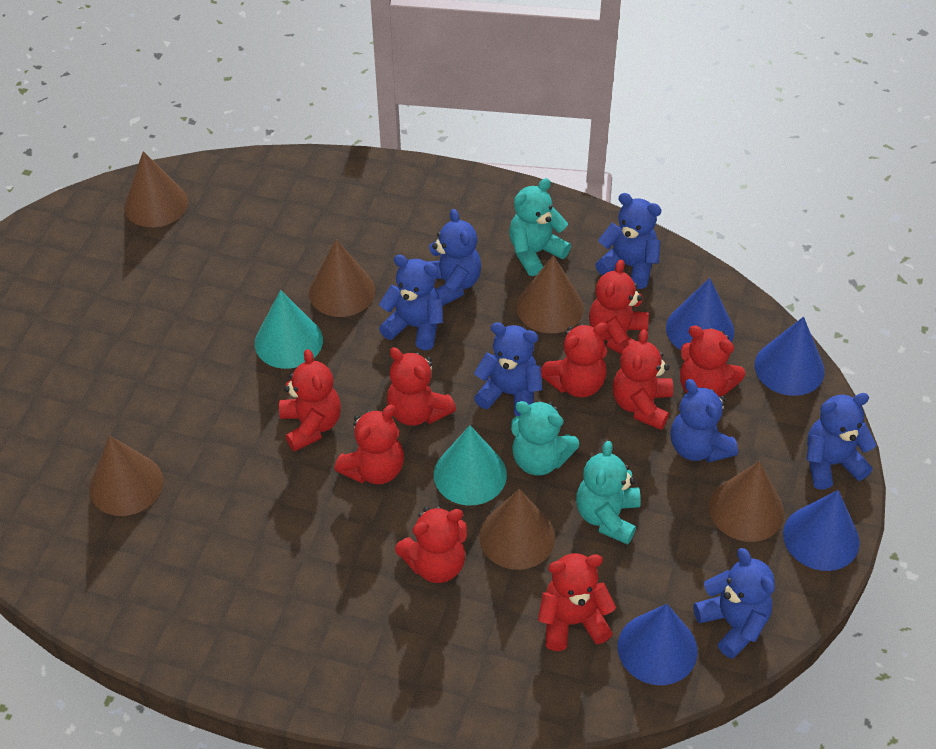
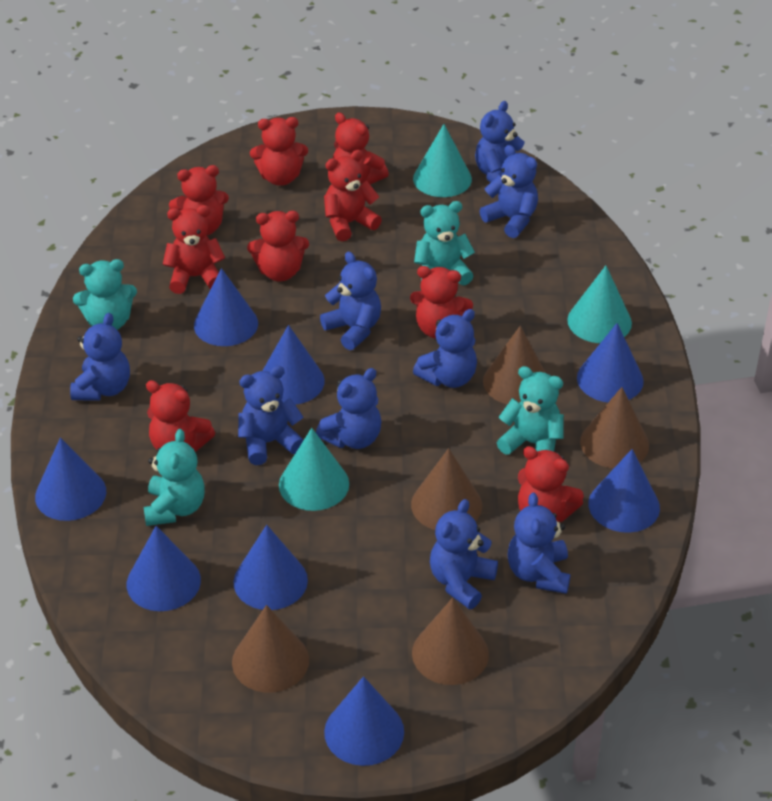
blue cone: 4 -> 8
blue teddy bear: 7 -> 9
brown cone: 6 -> 5
turquoise cone: 2 -> 3
turquoise teddy bear: 3 -> 4

